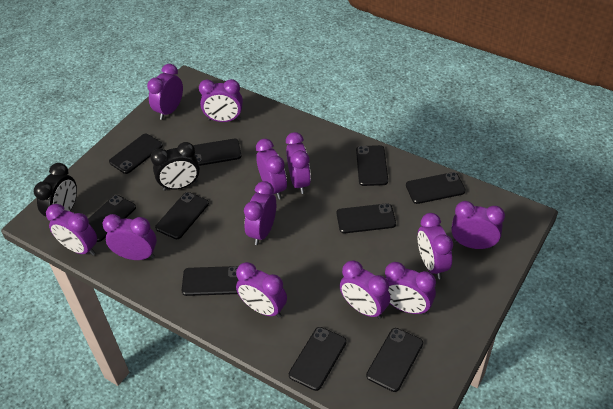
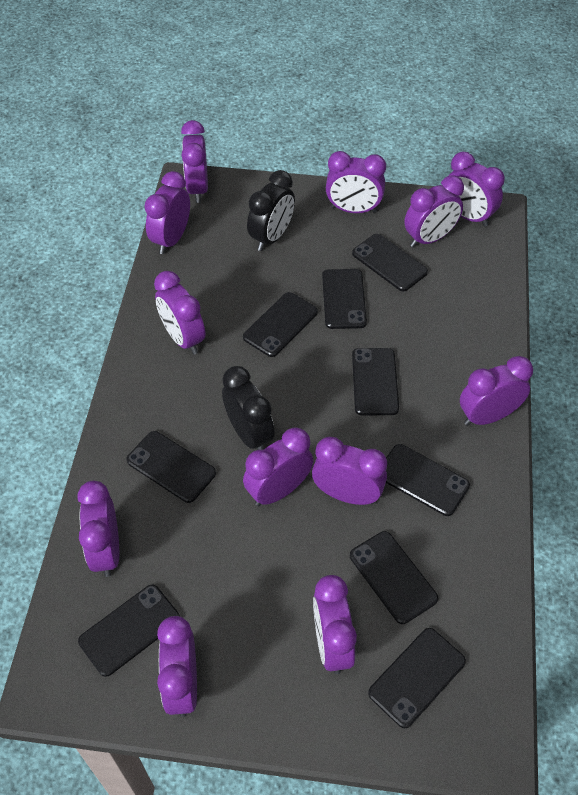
black phone: 10 -> 9

